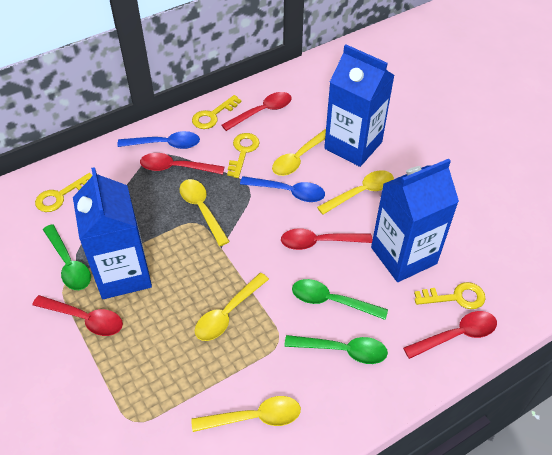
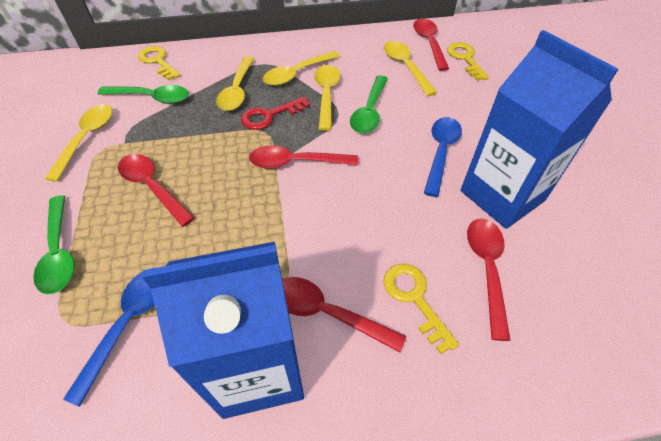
blue carton: 3 -> 2
red key: 0 -> 1
yellow key: 4 -> 3

